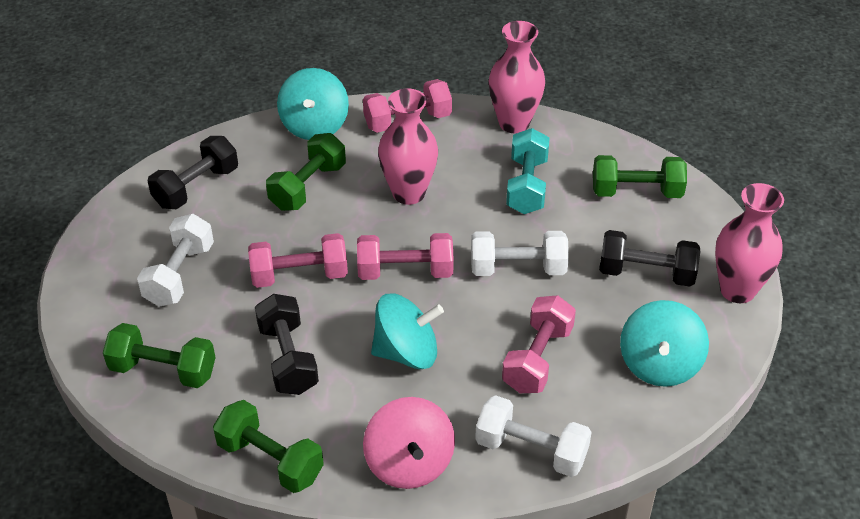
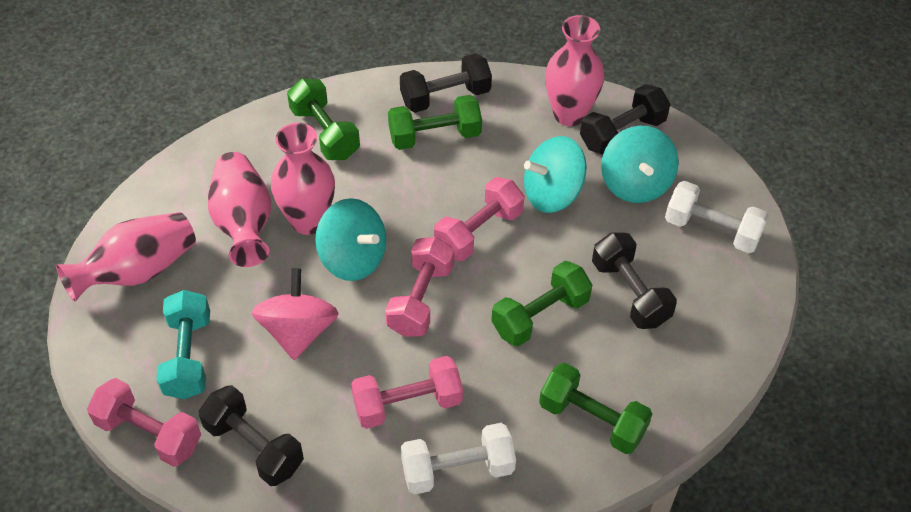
black dumbbell: 3 -> 4
pink vase: 3 -> 4
white dumbbell: 3 -> 2

